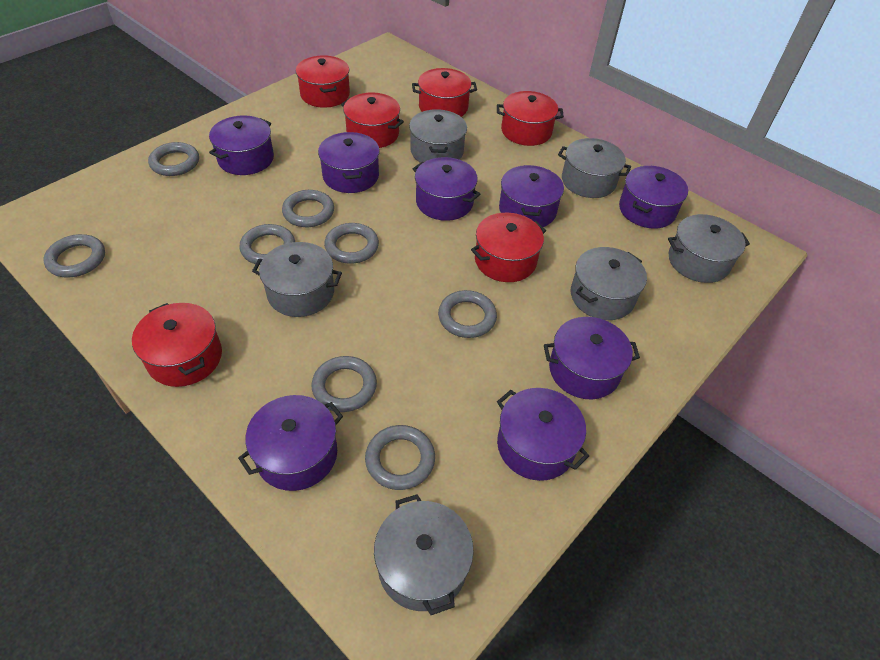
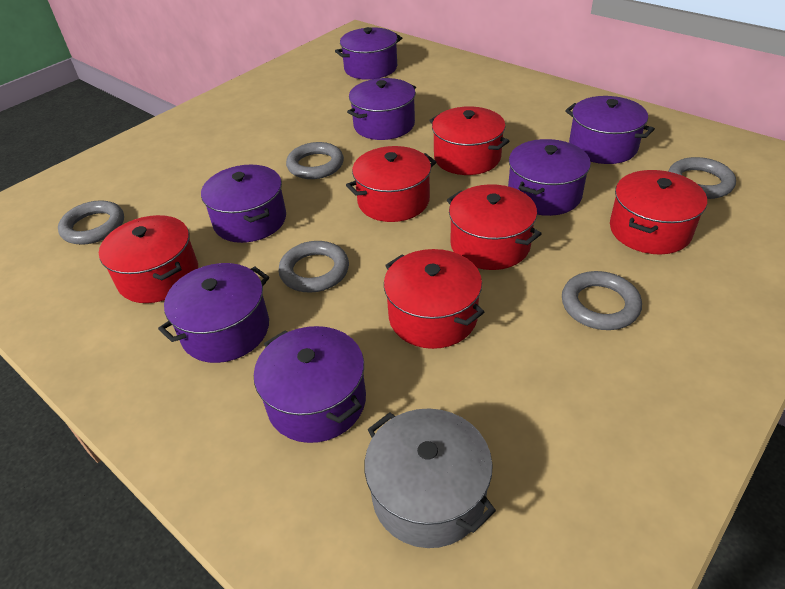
grey pot: 6 -> 1
grey ring: 8 -> 5
purple pot: 8 -> 7

